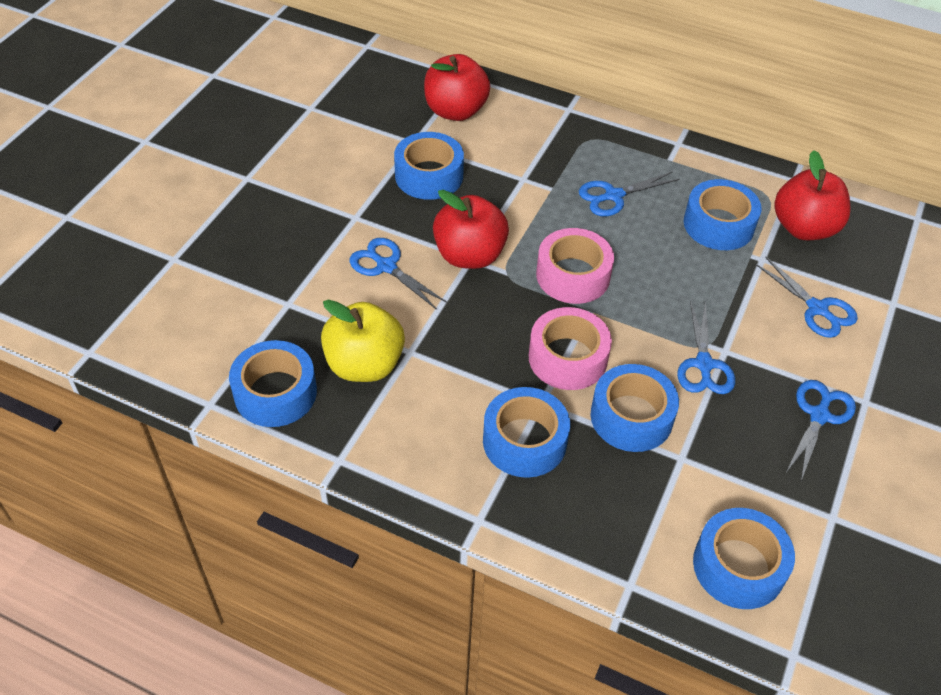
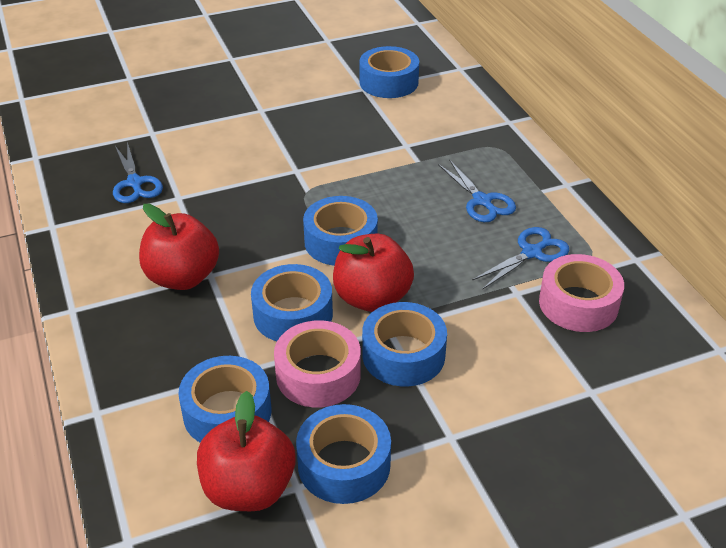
blue scissors: 5 -> 3
yellow apple: 1 -> 0

